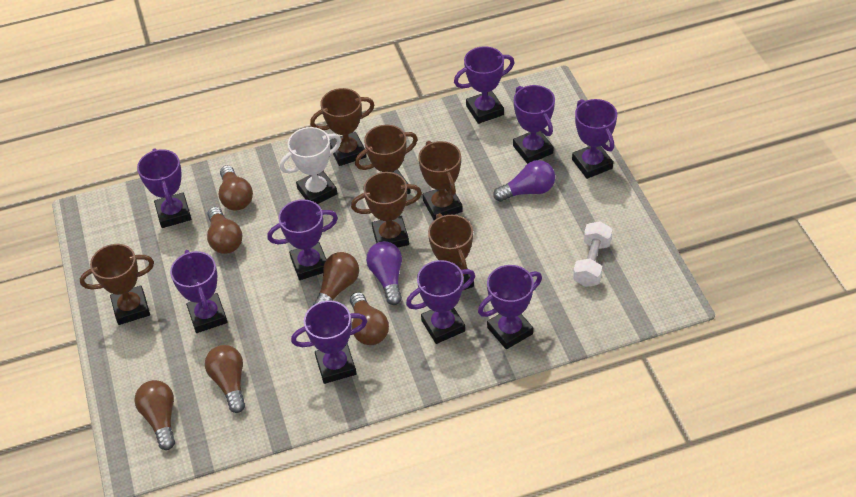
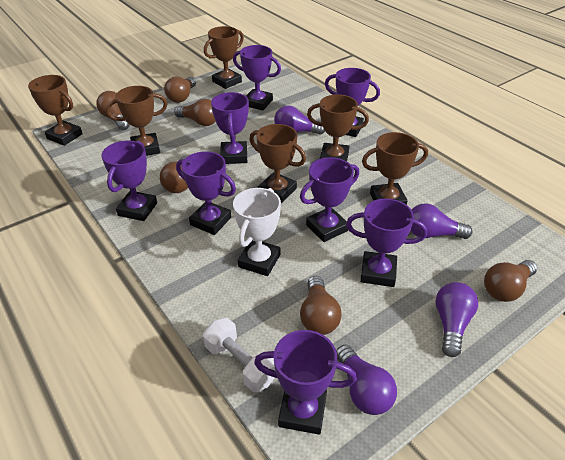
purple light bulb: 2 -> 4
purple trophy: 9 -> 8

